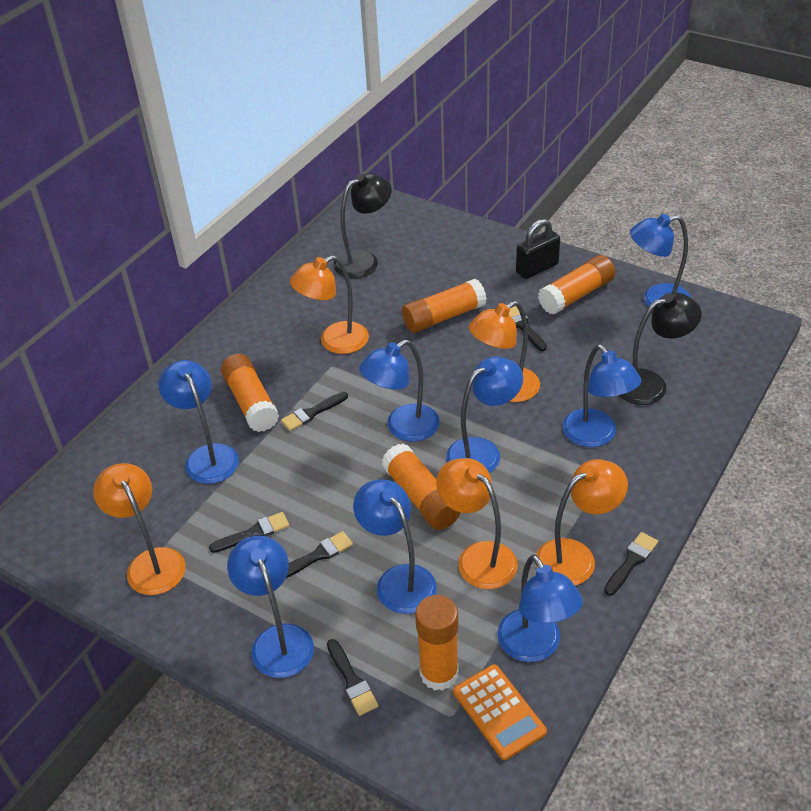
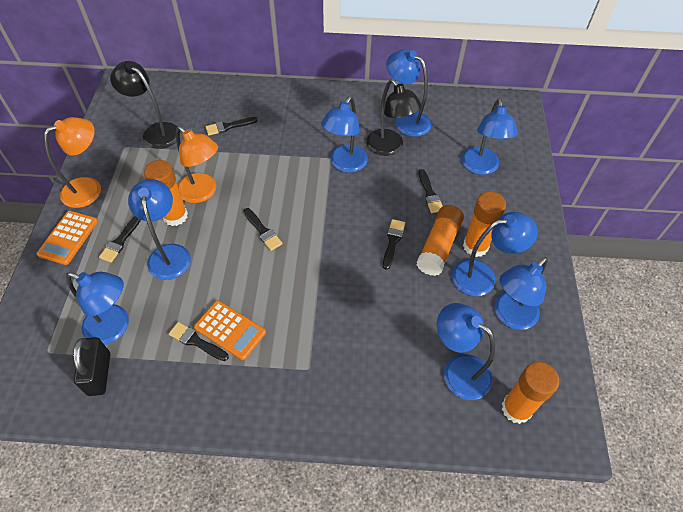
orange calculator: 1 -> 2
orange glue stick: 5 -> 4
orange lamp: 5 -> 2

